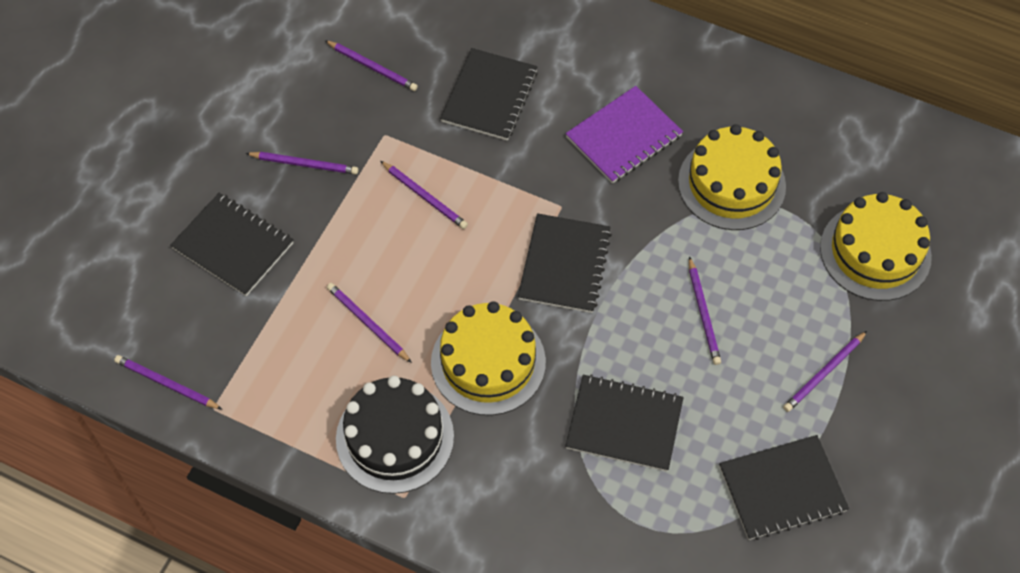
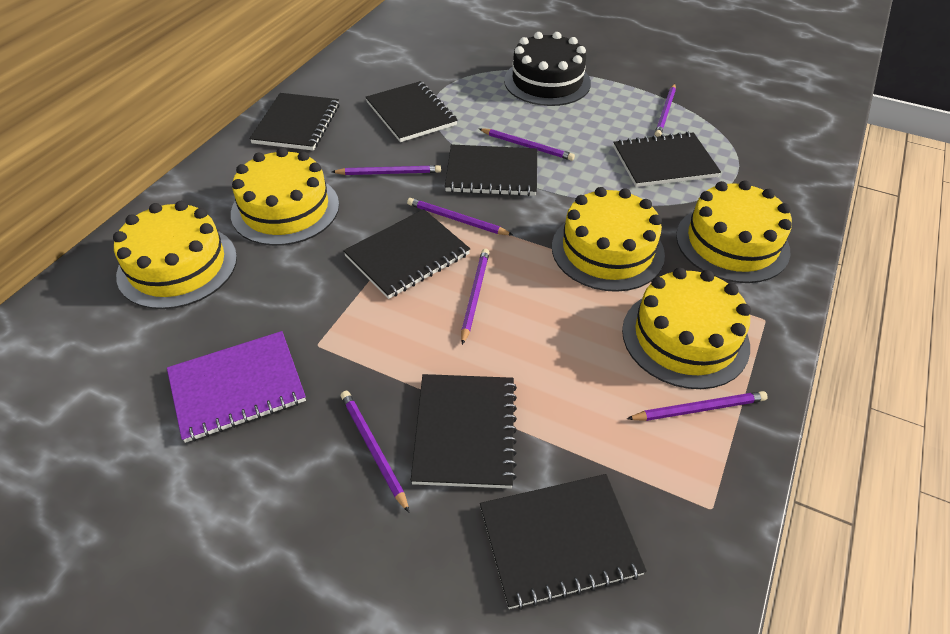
black notebook: 5 -> 7
yellow cake: 3 -> 5

